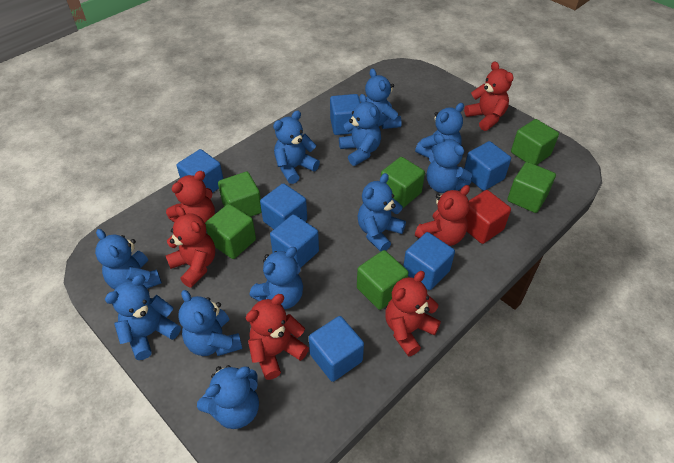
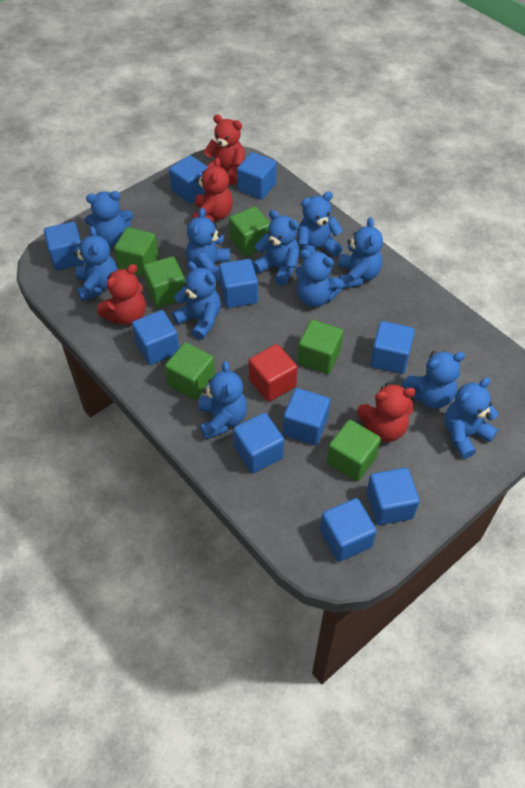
blue cube: 7 -> 10
red teddy bear: 6 -> 4

